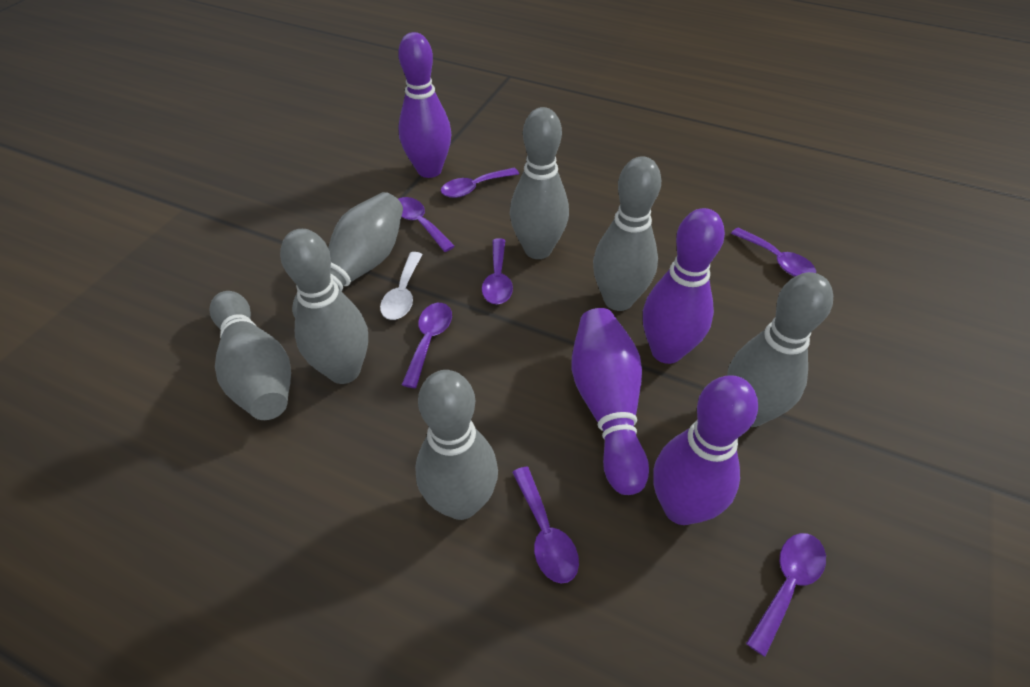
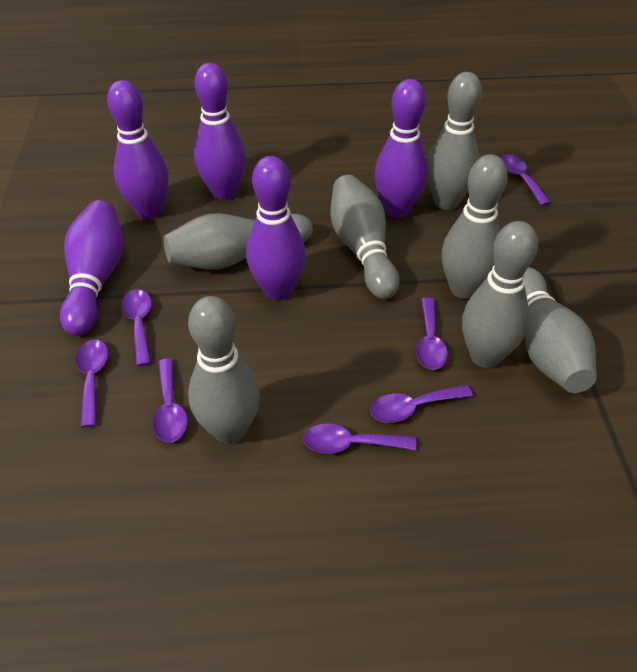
purple bowling pin: 4 -> 5
white spoon: 1 -> 0

